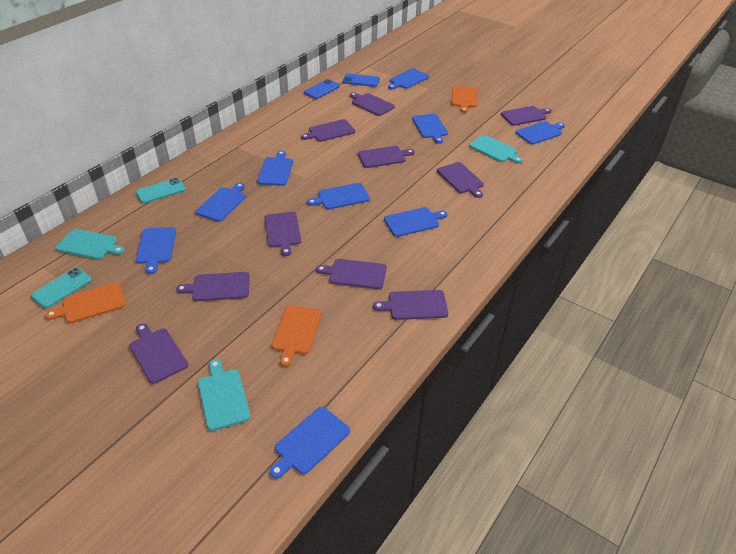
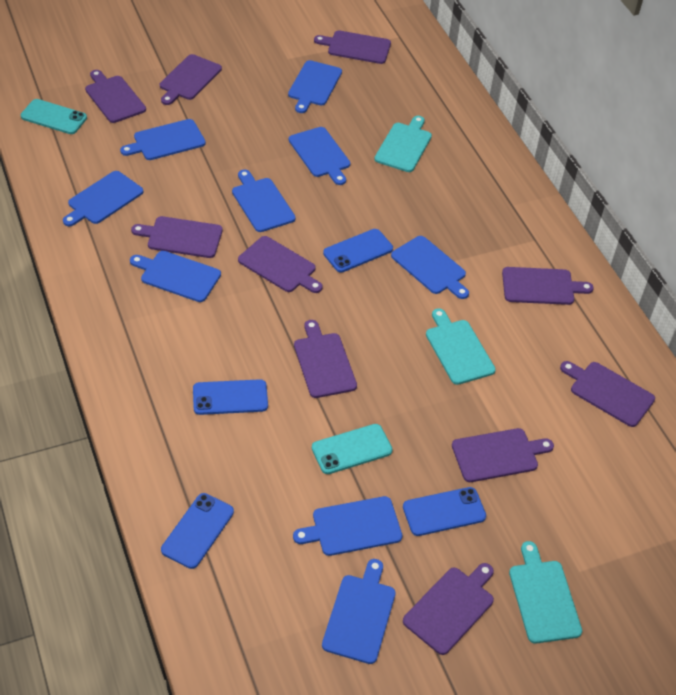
blue phone: 2 -> 4
orange cutting board: 3 -> 0

